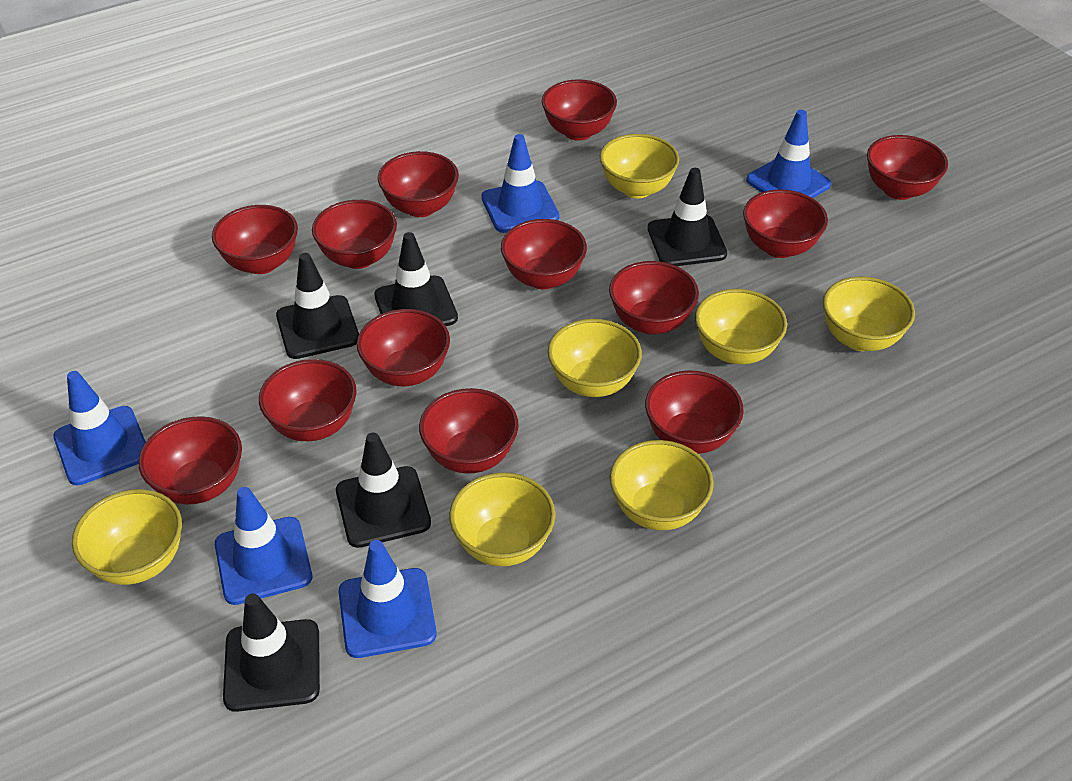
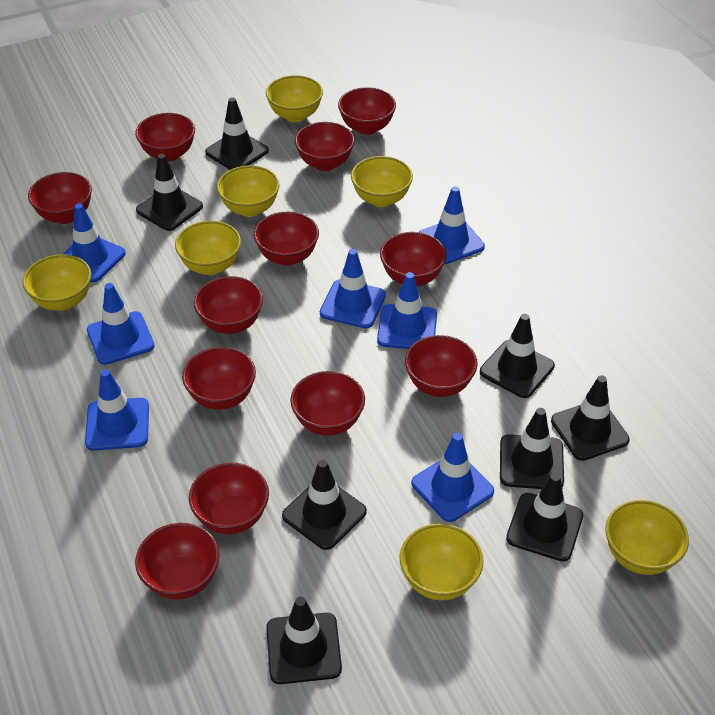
black traffic cone: 5 -> 8
blue traffic cone: 5 -> 7
red bowl: 13 -> 12

